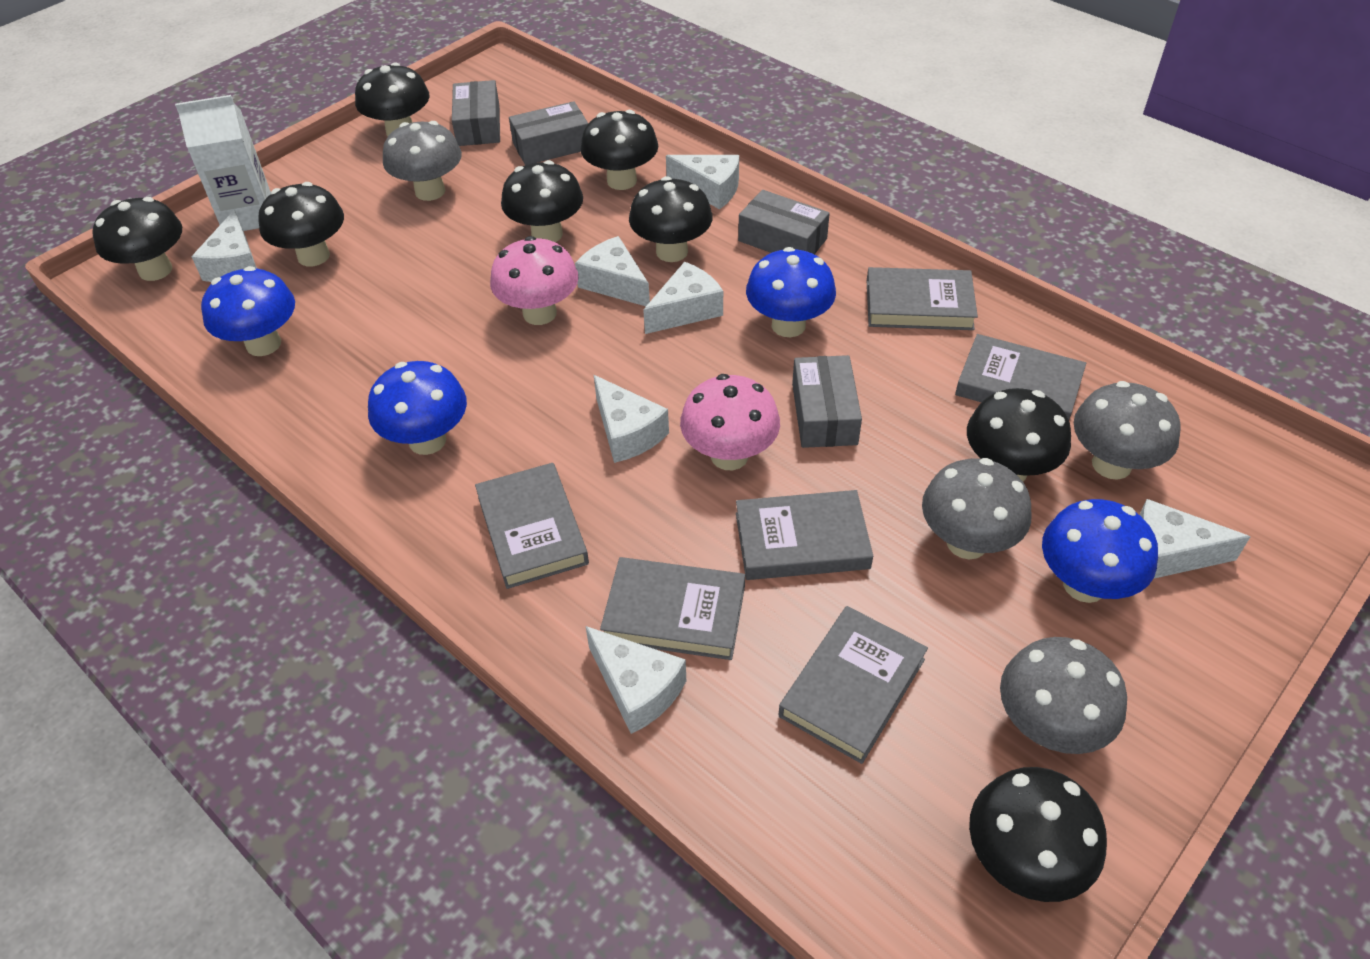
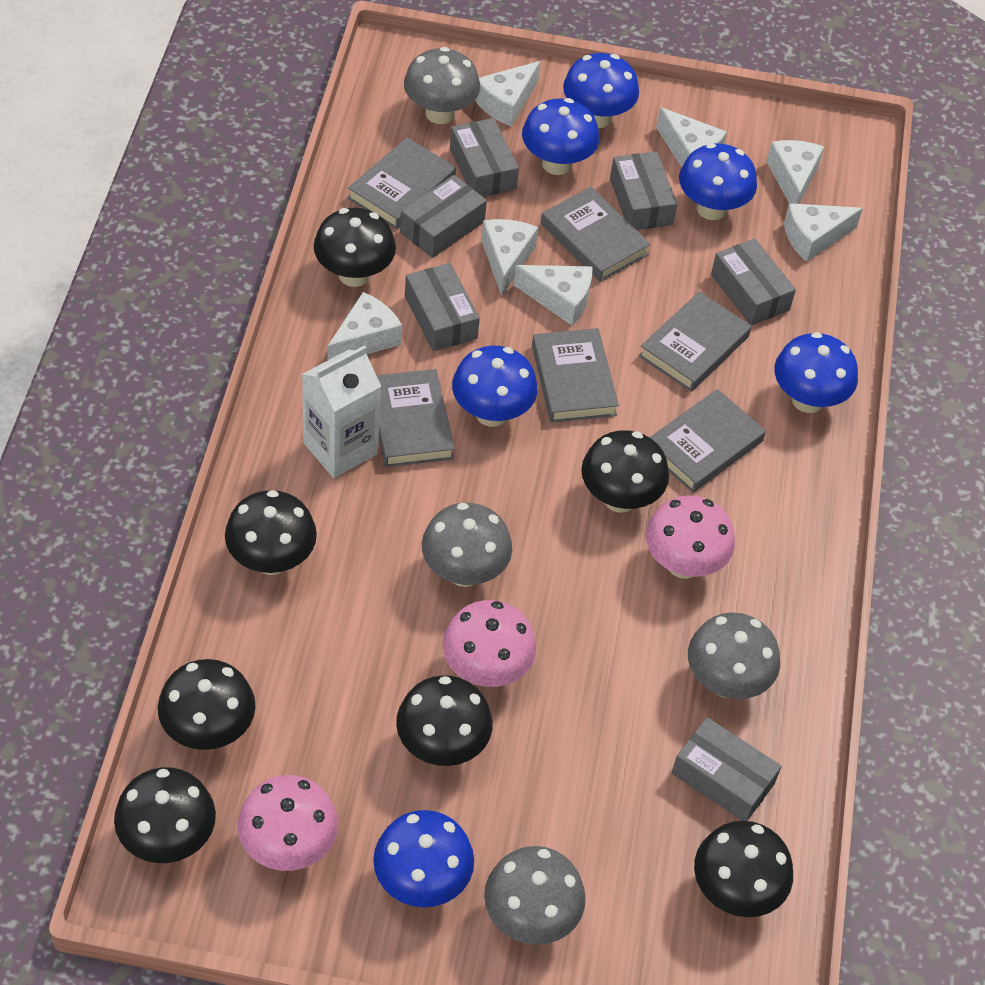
black mushroom: 8 -> 7
blue mushroom: 4 -> 6
grey box: 4 -> 6
pink mushroom: 2 -> 3

